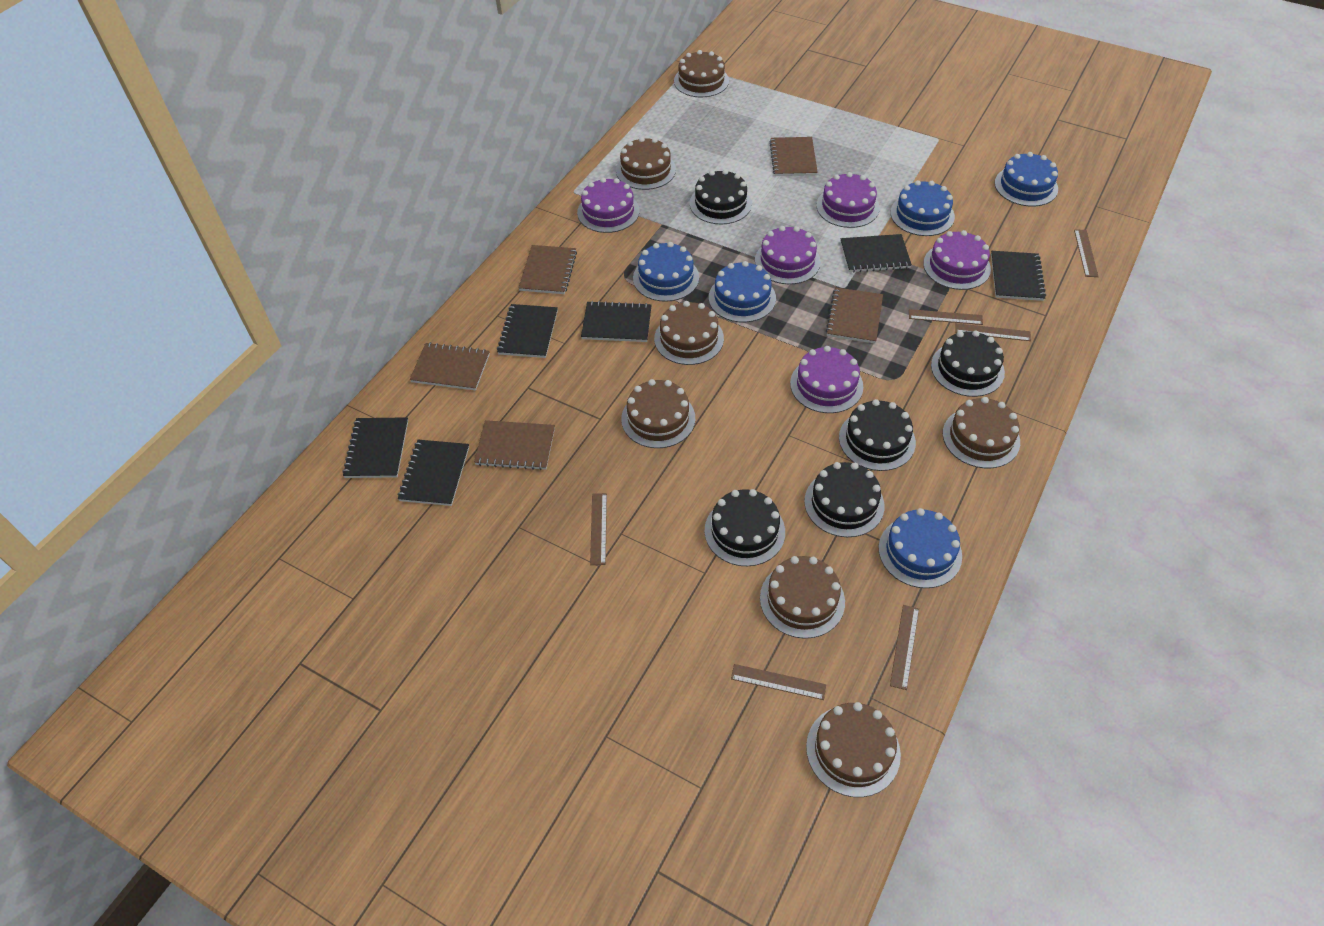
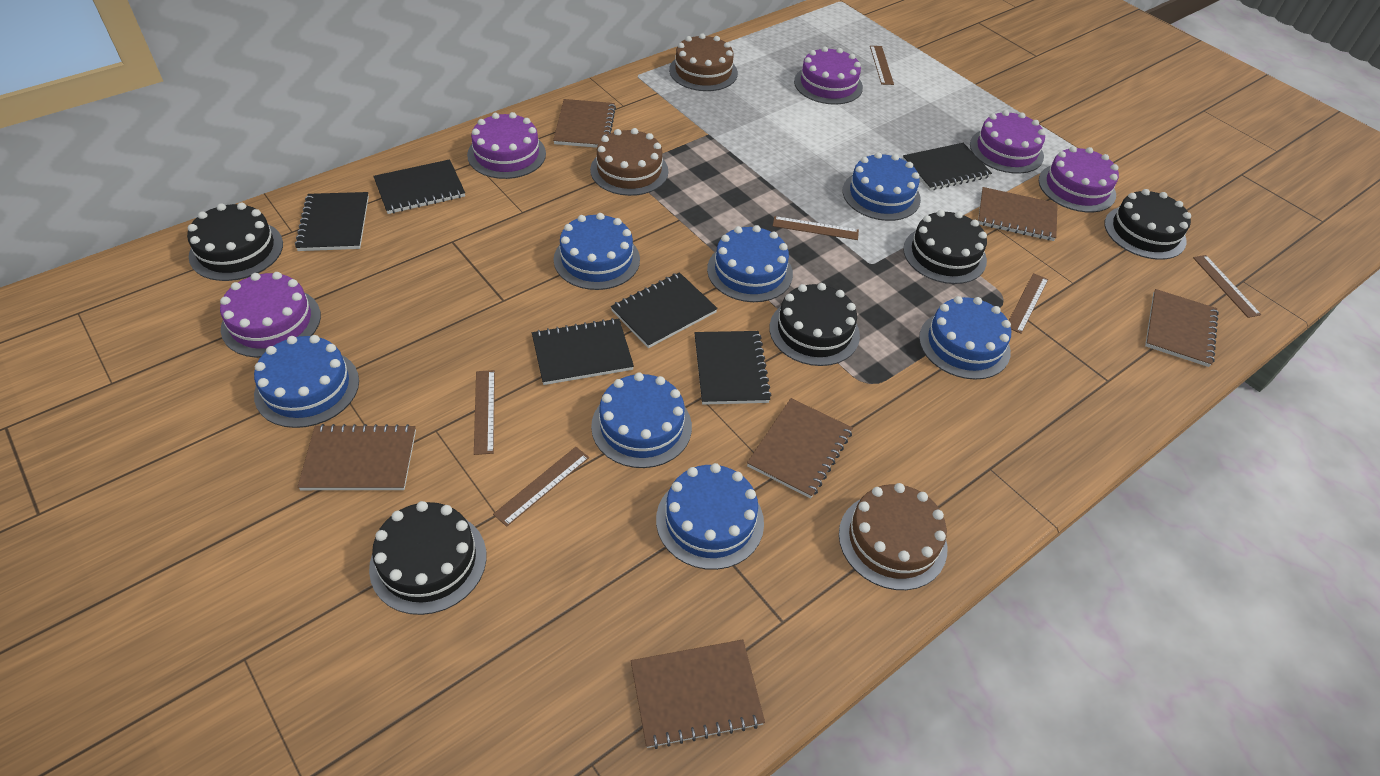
blue cake: 5 -> 7
brown cake: 7 -> 3
brown notebook: 5 -> 6

